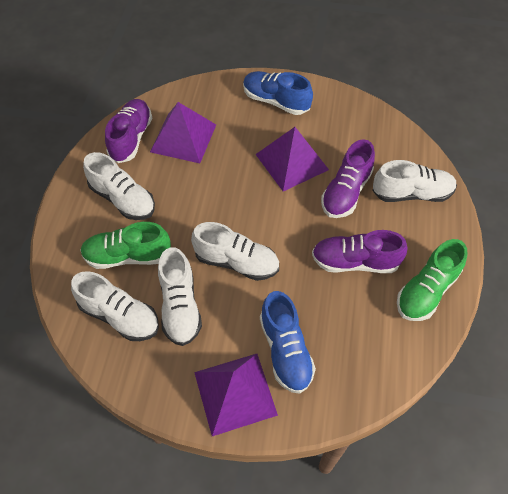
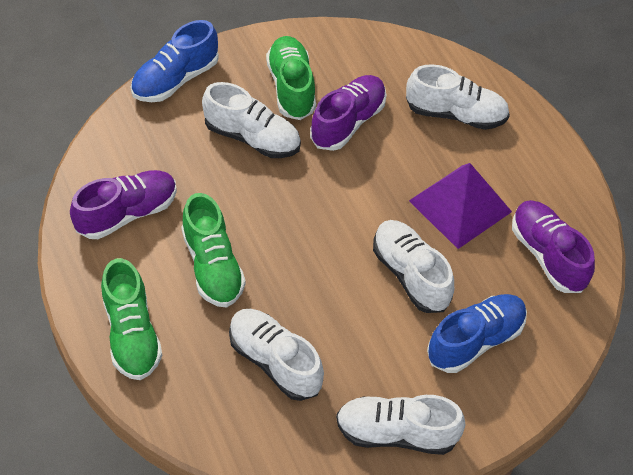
green shoe: 2 -> 3
purple pyramid: 3 -> 1

